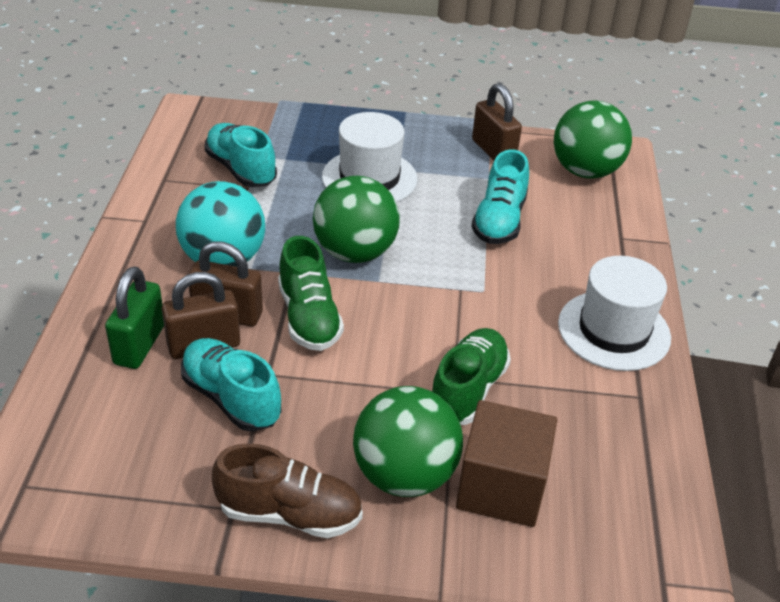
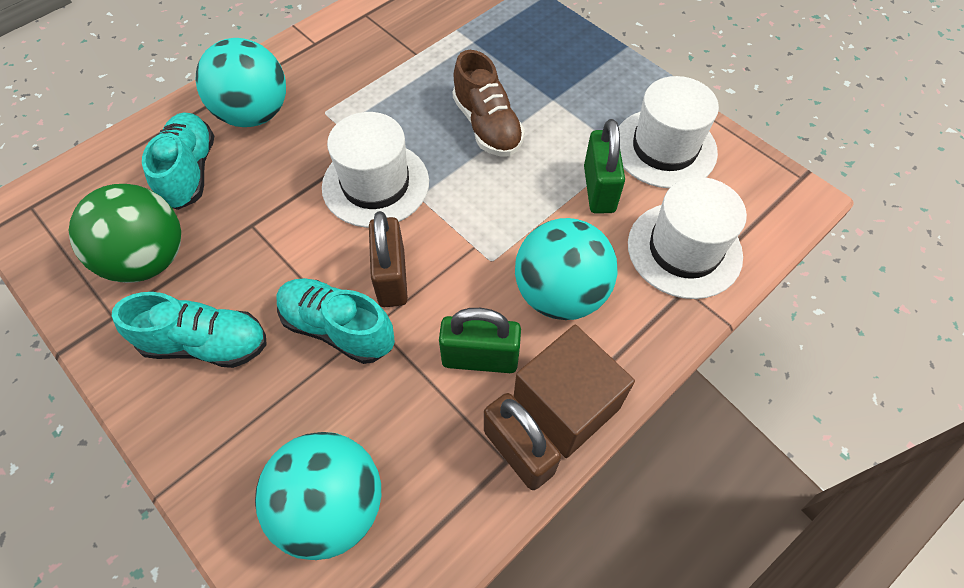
brown padlock: 3 -> 2
green ball: 3 -> 1
green padlock: 1 -> 2
green shoe: 2 -> 0
turquoise ball: 1 -> 3
white hat: 2 -> 3

